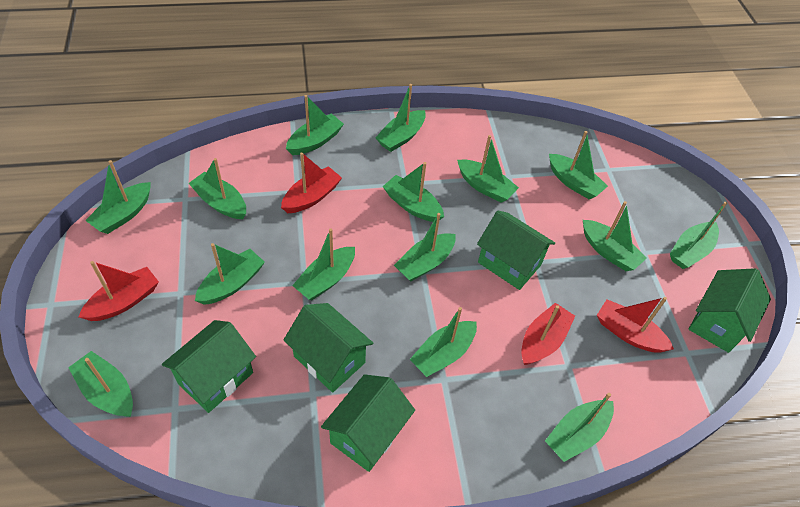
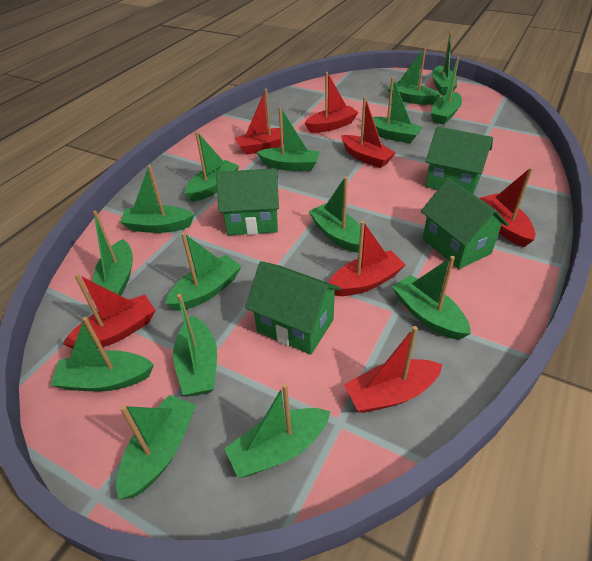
green house: 5 -> 4
red boat: 4 -> 7

